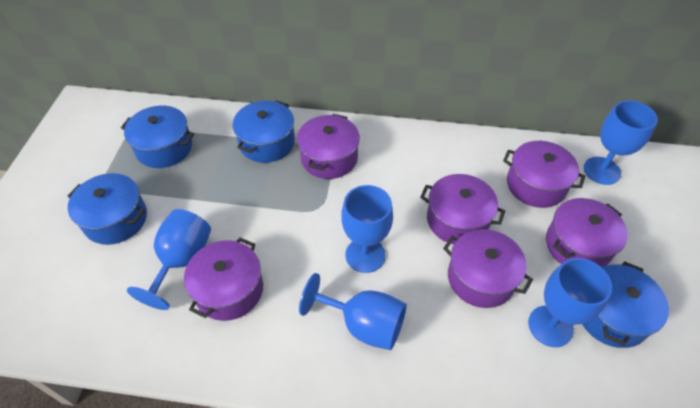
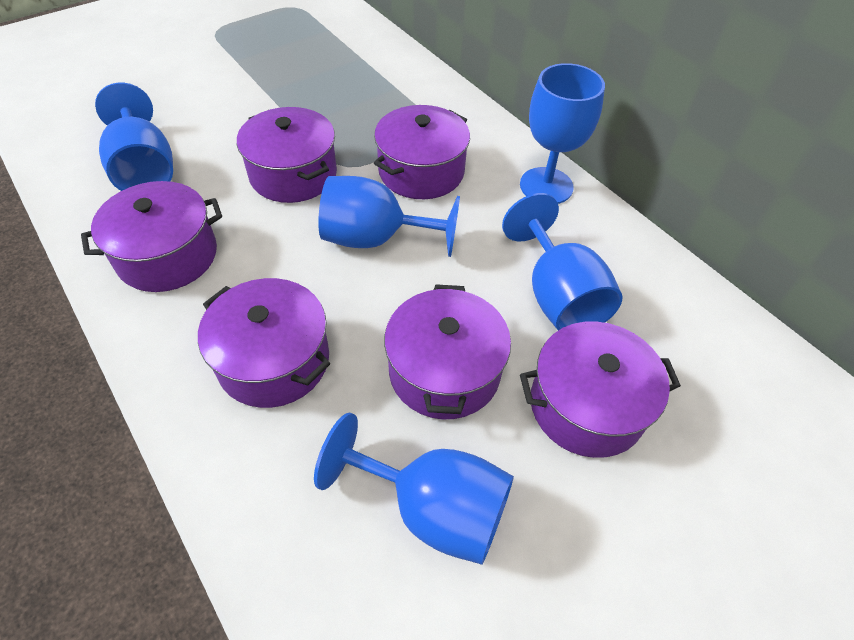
blue pot: 4 -> 0

